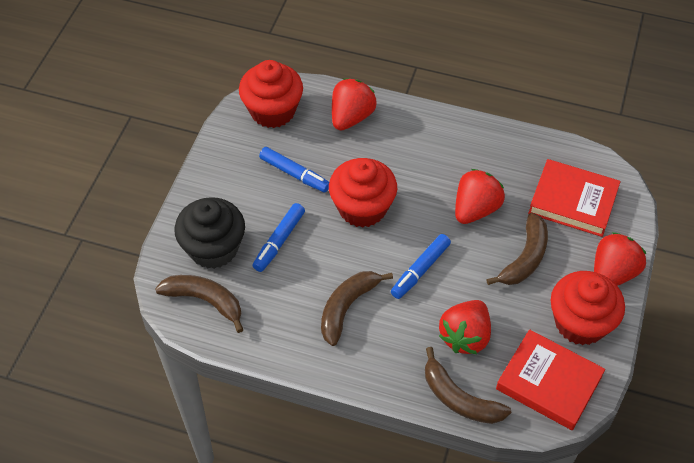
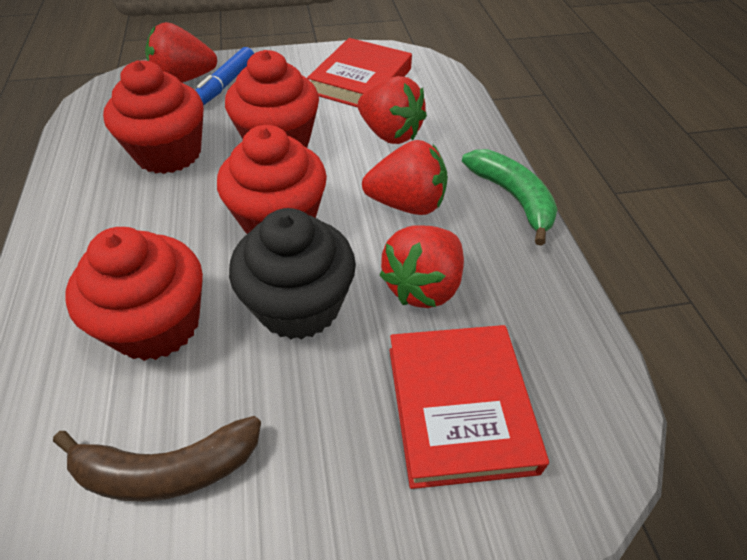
blue marker: 3 -> 1
brown banana: 4 -> 1
green banana: 0 -> 1
red cupcake: 3 -> 4

